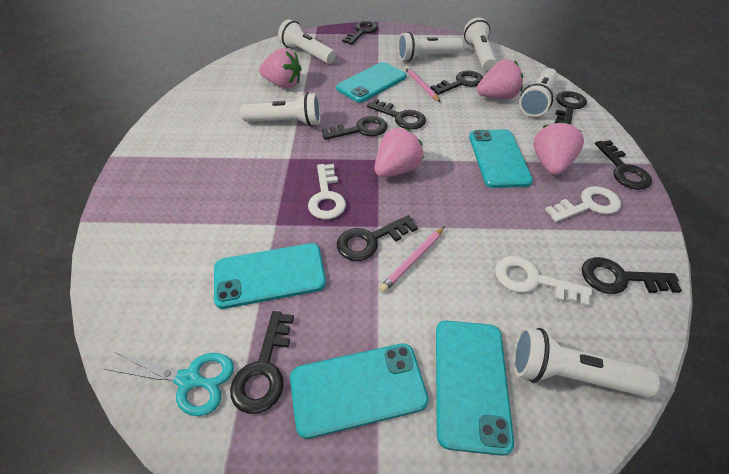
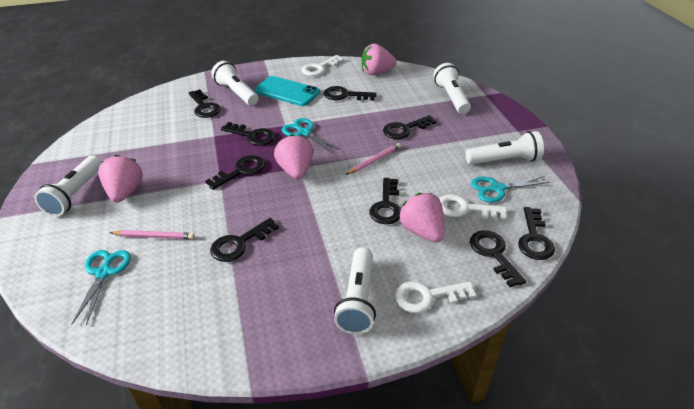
turquoise phone: 5 -> 1
turquoise scissors: 1 -> 3
white flashlight: 6 -> 5

